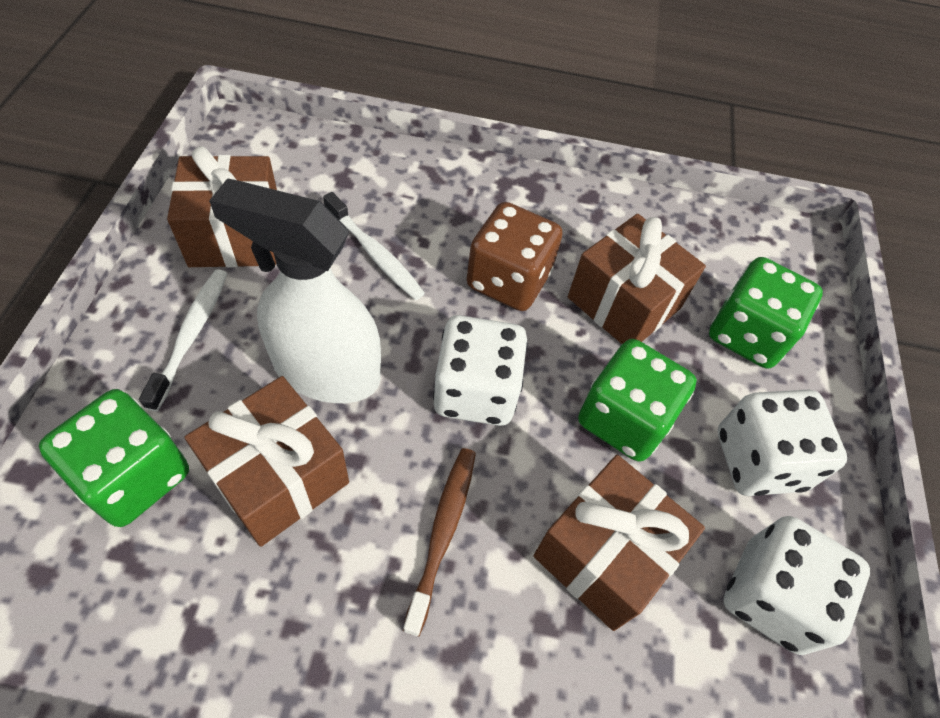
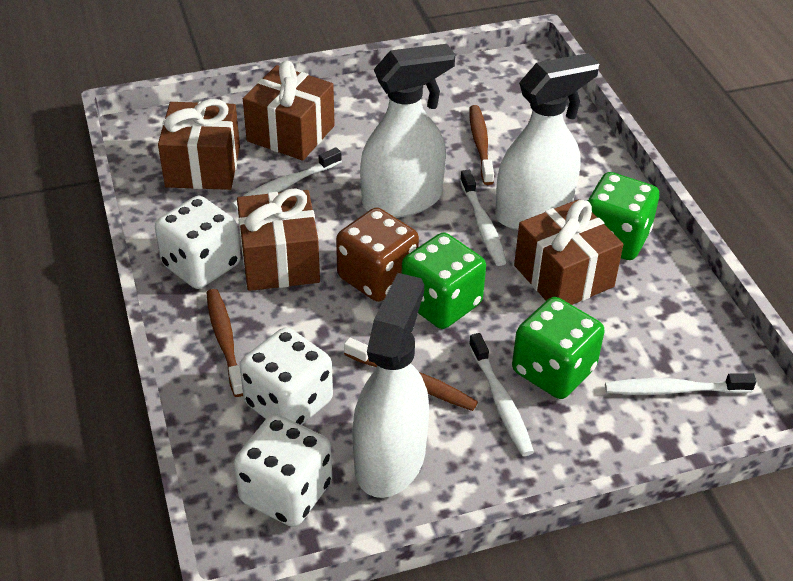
brown toothbrush: 1 -> 3
white spray bottle: 1 -> 3
white toothbrush: 2 -> 4

